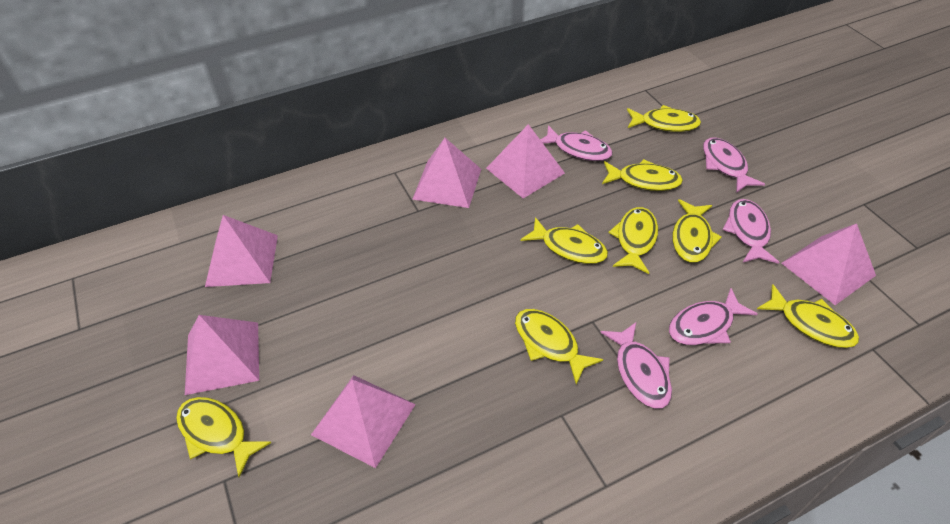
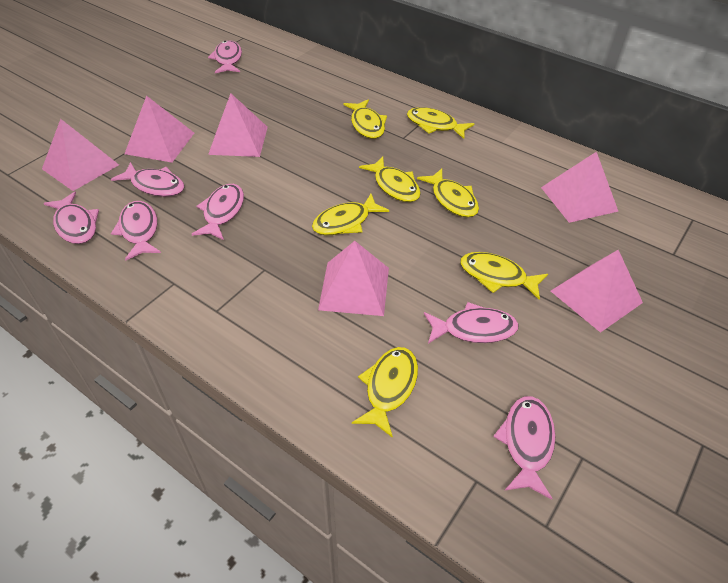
pink fish: 5 -> 7
yellow fish: 8 -> 7

